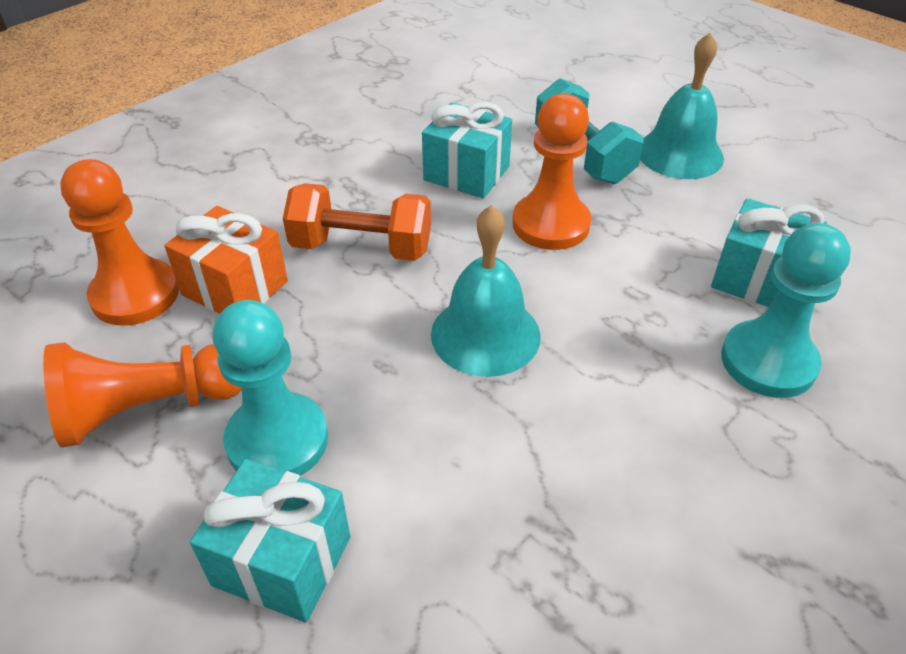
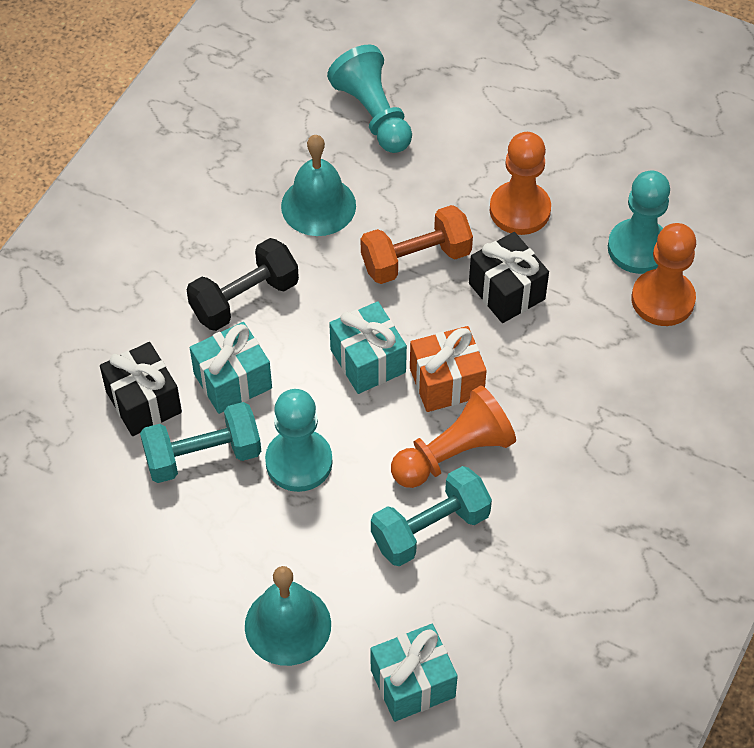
black dumbbell: 0 -> 1
black gift: 0 -> 2
turquoise dumbbell: 1 -> 2
turquoise pawn: 2 -> 3

